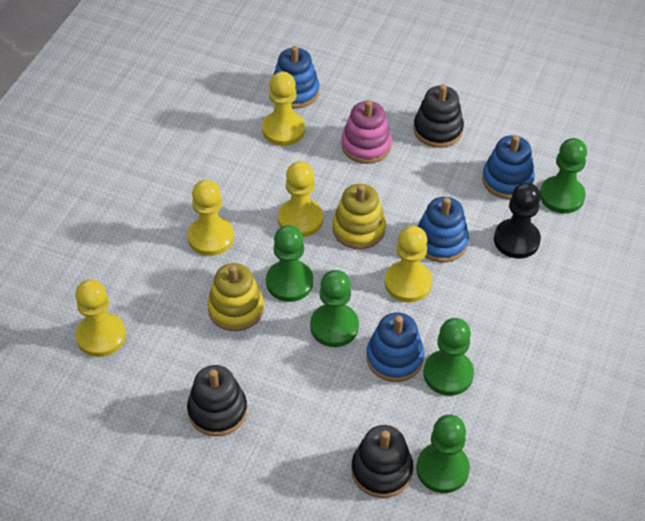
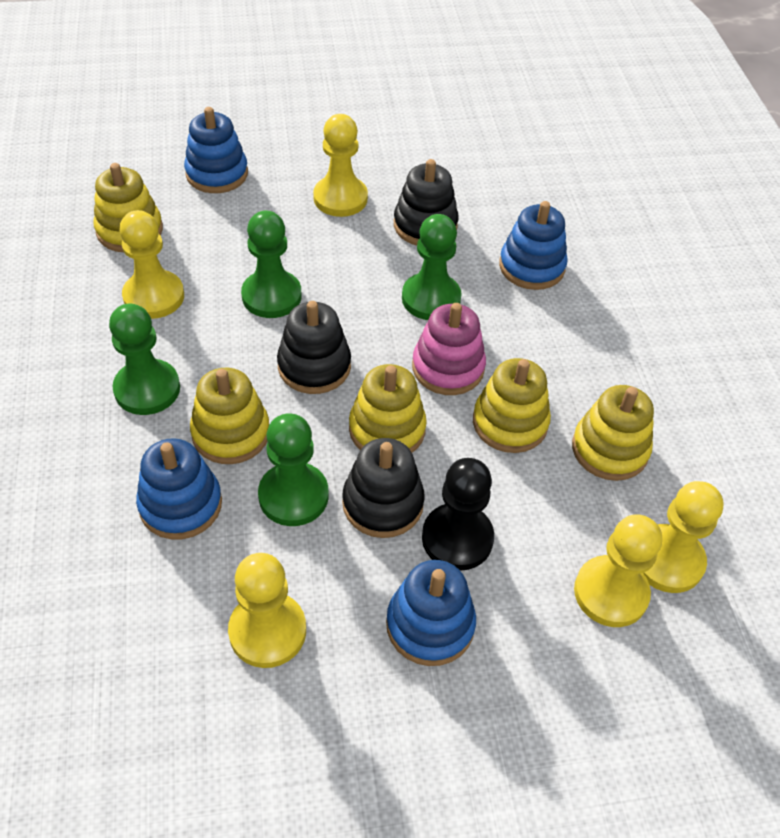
green pawn: 5 -> 4
yellow stacking toy: 2 -> 5

